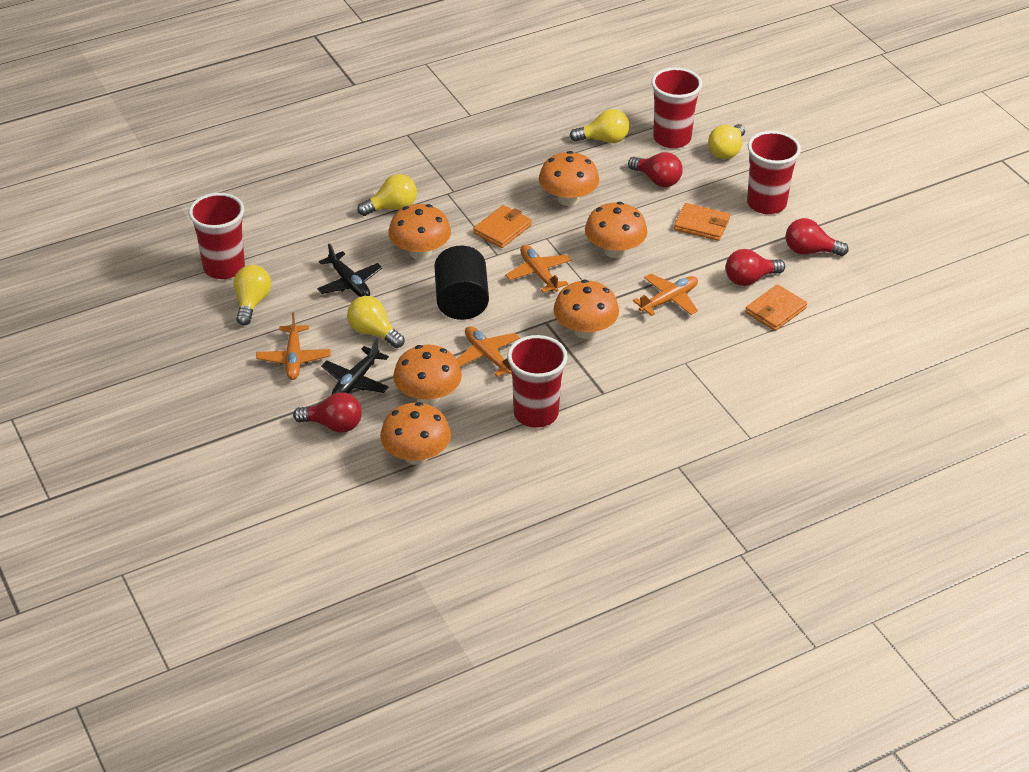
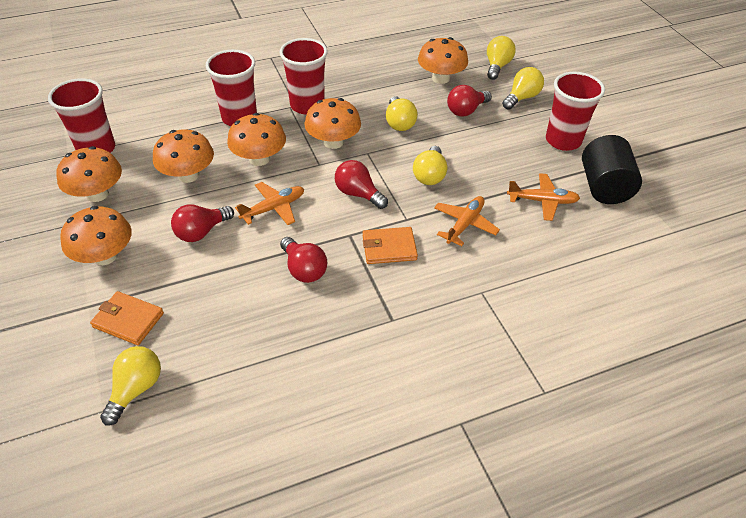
black plane: 2 -> 0
orange plane: 4 -> 3
orange wallet: 3 -> 2

